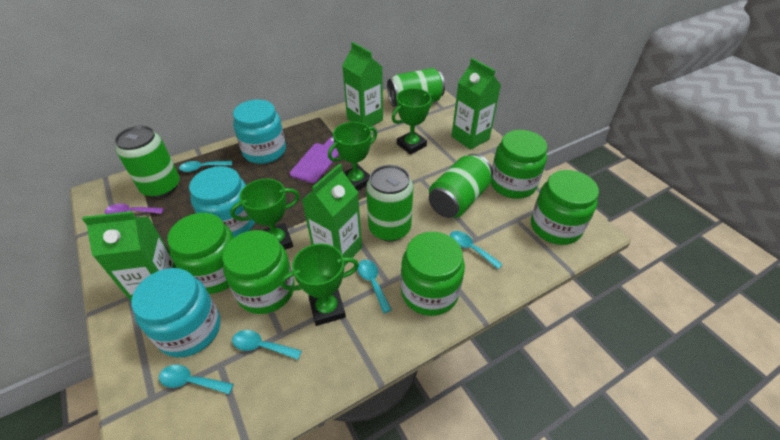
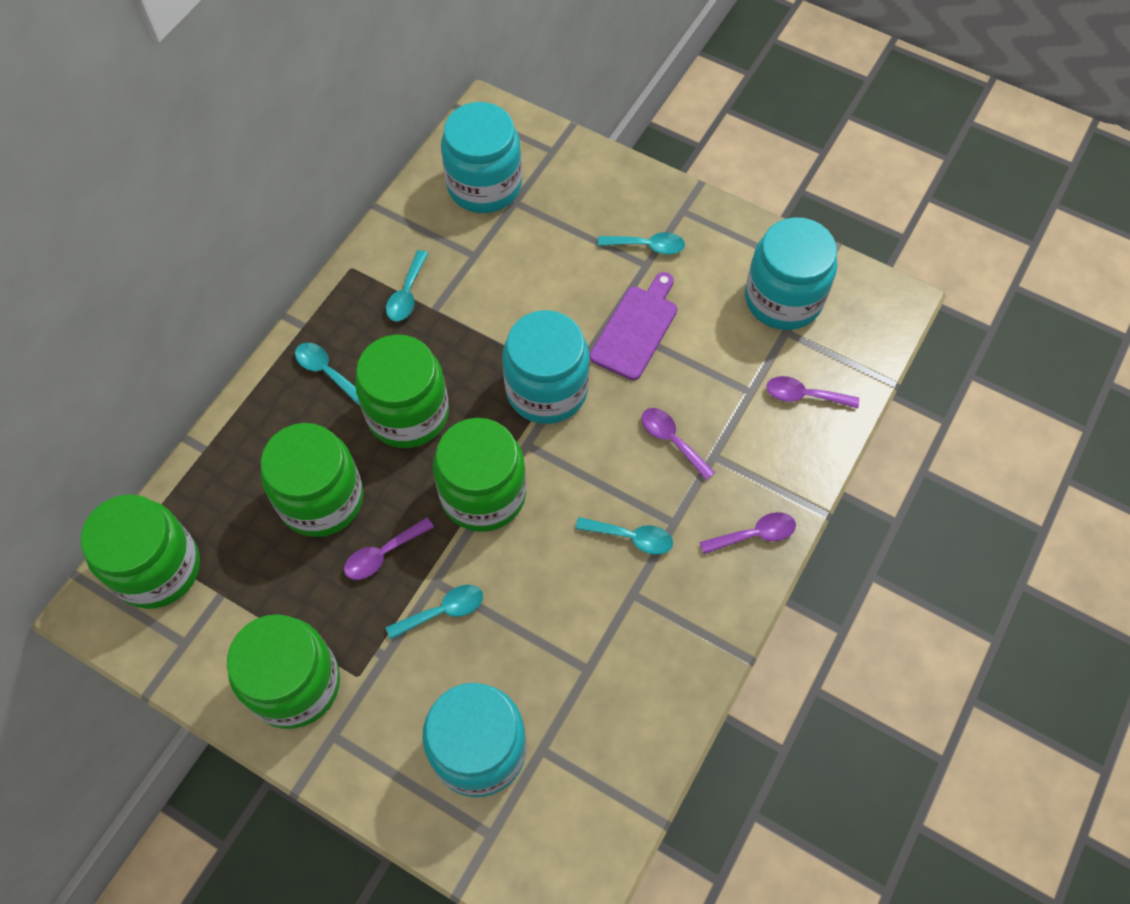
green can: 4 -> 0
green carton: 4 -> 0
green trophy: 4 -> 0
purple spoon: 1 -> 4
turquoise jar: 3 -> 4

